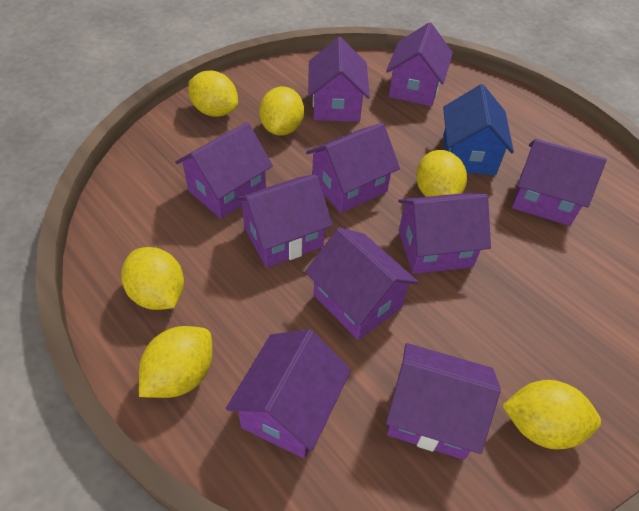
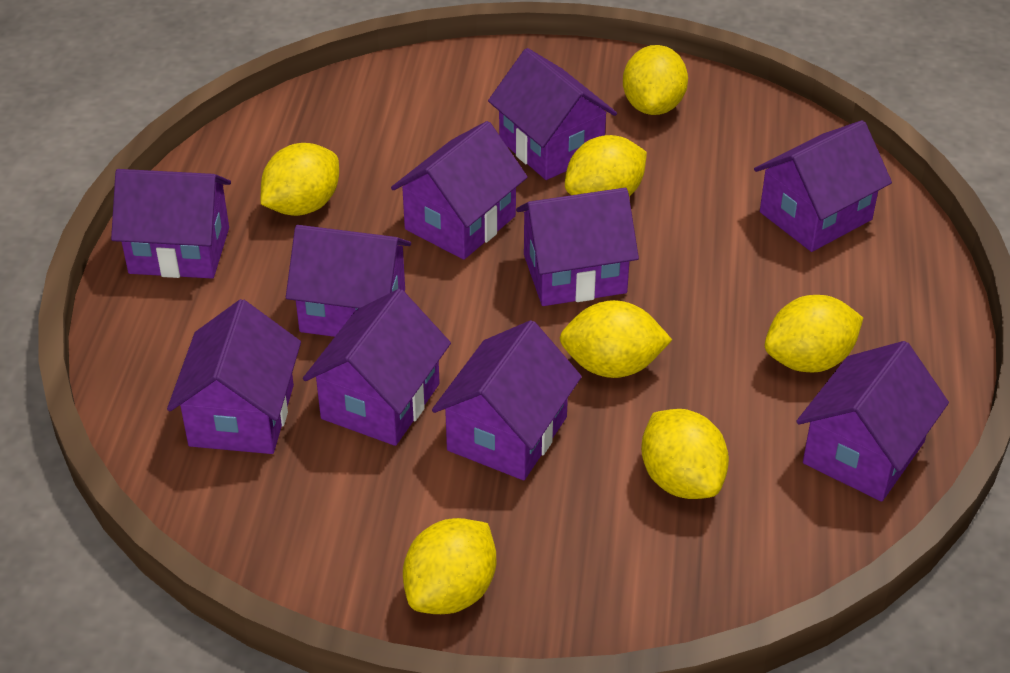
blue house: 1 -> 0
yellow lemon: 6 -> 7

